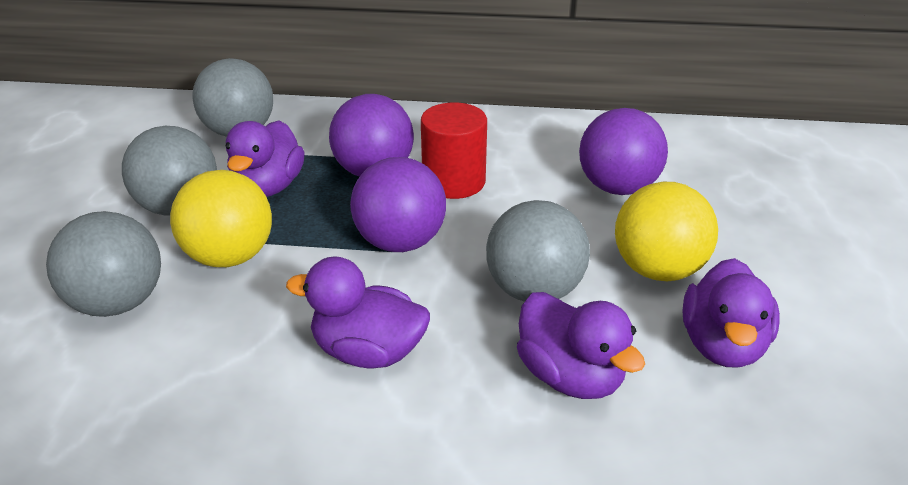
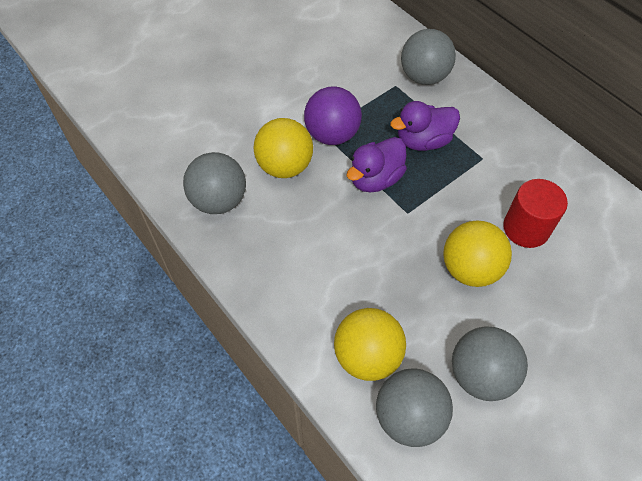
purple ball: 3 -> 1
purple duck: 4 -> 2
yellow ball: 2 -> 3

